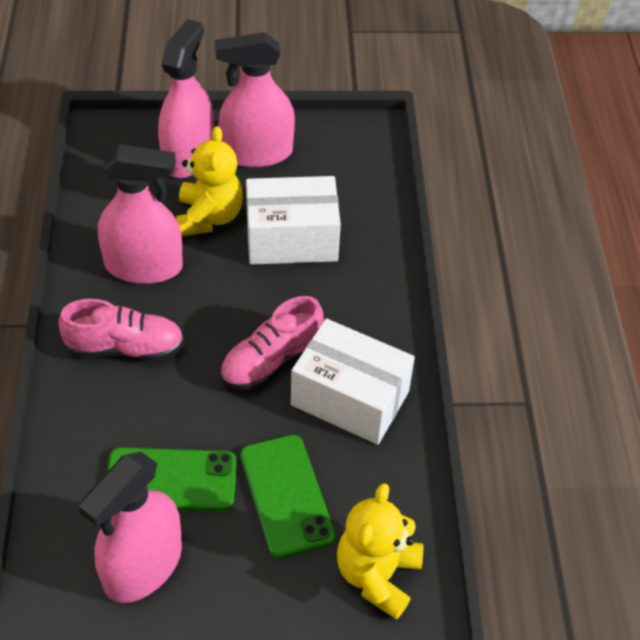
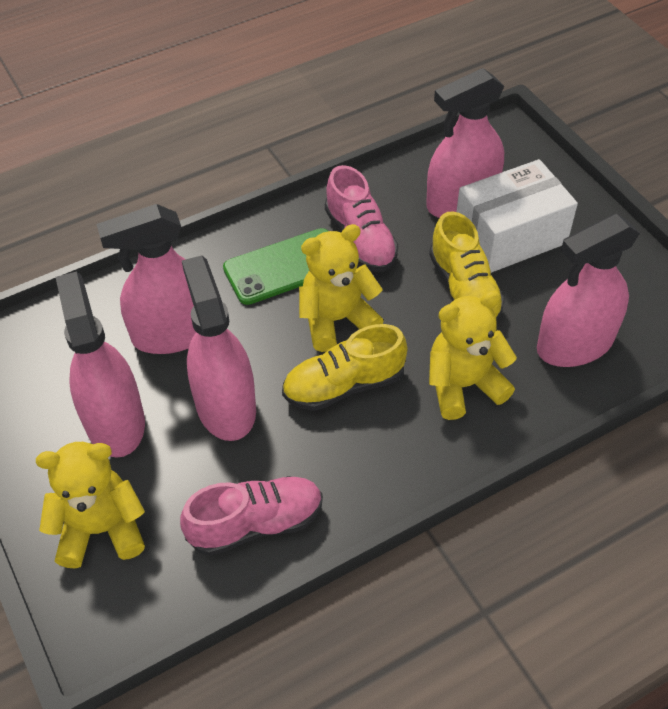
green phone: 2 -> 1
pink spray bottle: 4 -> 5
white box: 2 -> 1
yellow shoe: 0 -> 2
yellow teddy bear: 2 -> 3

